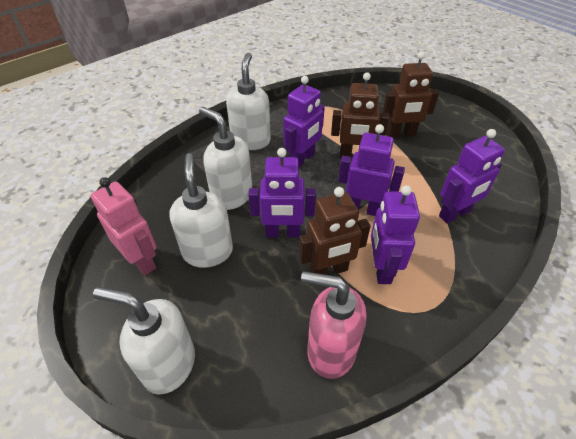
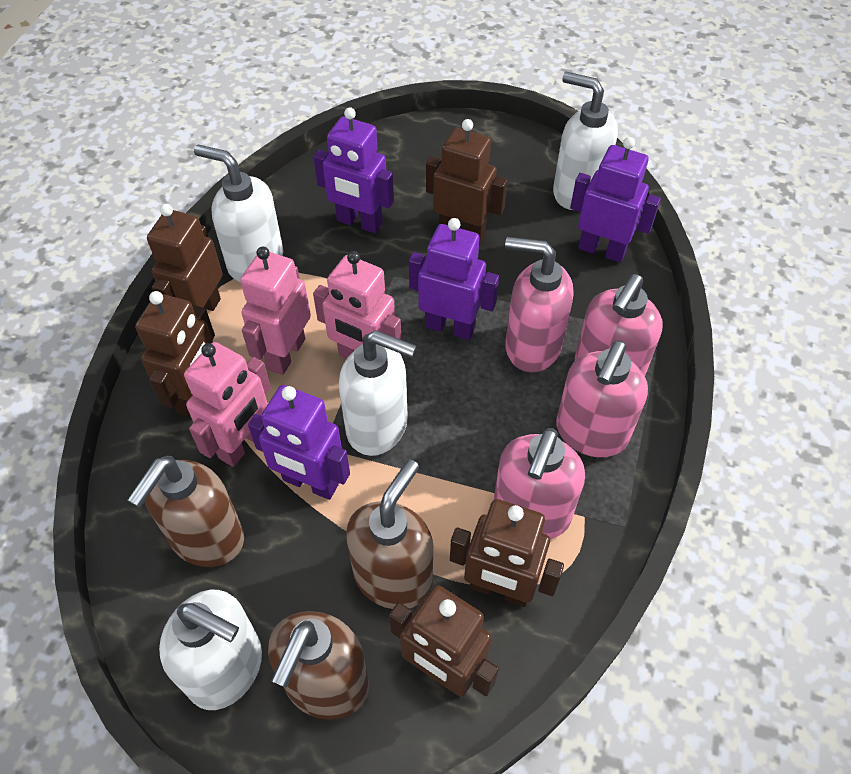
brown robot: 3 -> 5
brown soap dispenser: 0 -> 3
pink robot: 1 -> 3
pink soap dispenser: 1 -> 4
purple robot: 5 -> 4

